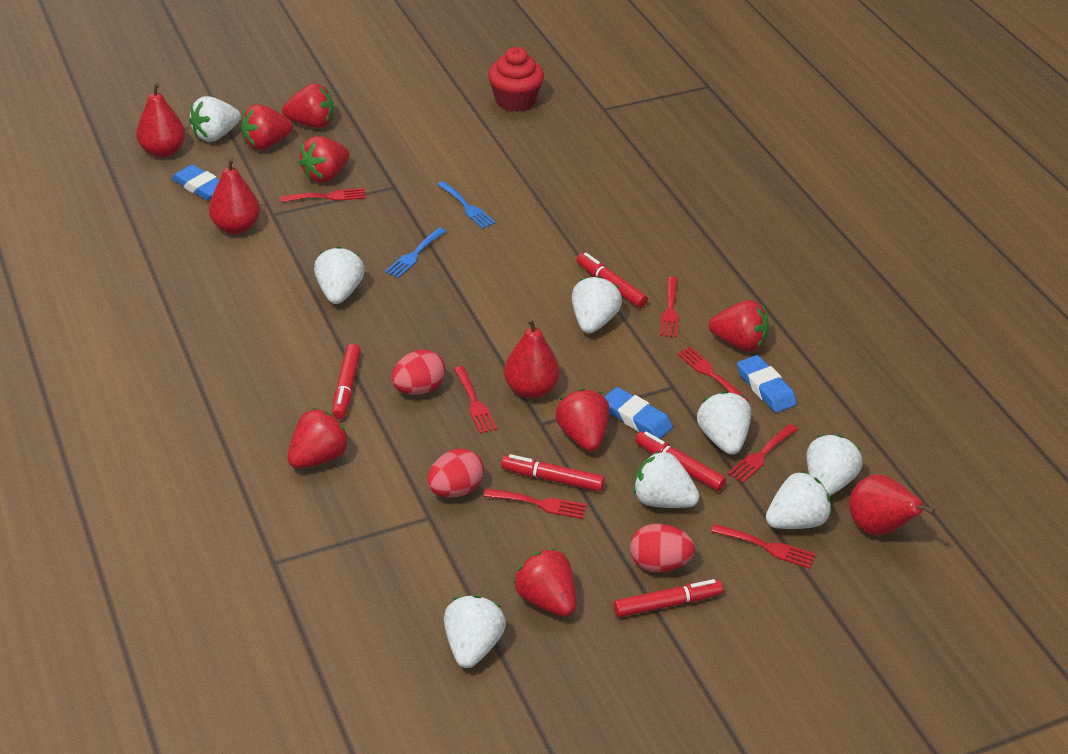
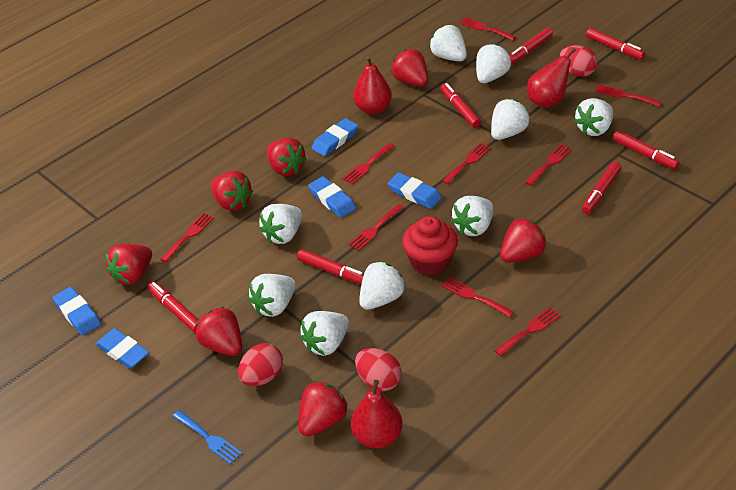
blue eraser: 3 -> 5
blue fork: 2 -> 1
red fork: 7 -> 9
red marker: 5 -> 7
red pear: 4 -> 3
white strawberry: 8 -> 9

